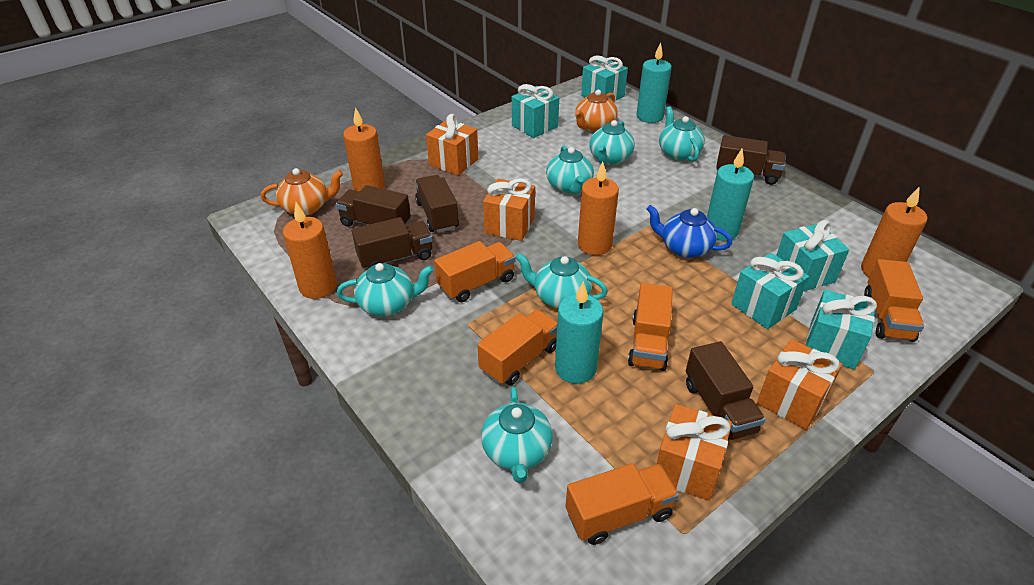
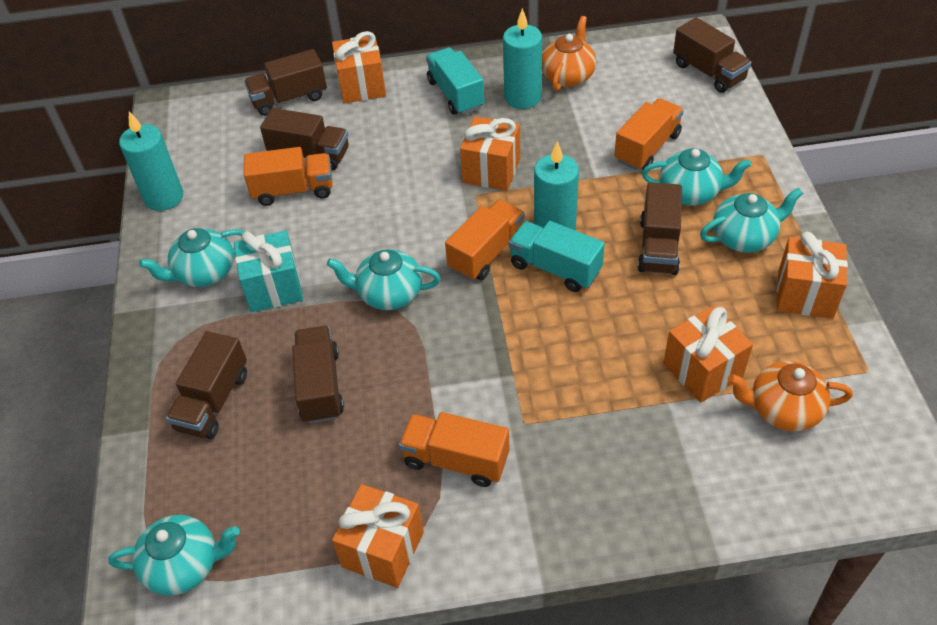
blue teapot: 1 -> 0
brown truck: 5 -> 6
orange candle: 4 -> 0
orange gift: 4 -> 5
orange truck: 5 -> 4
turquoise gift: 5 -> 1
turquoise teapot: 6 -> 5
turquoise truck: 0 -> 2

